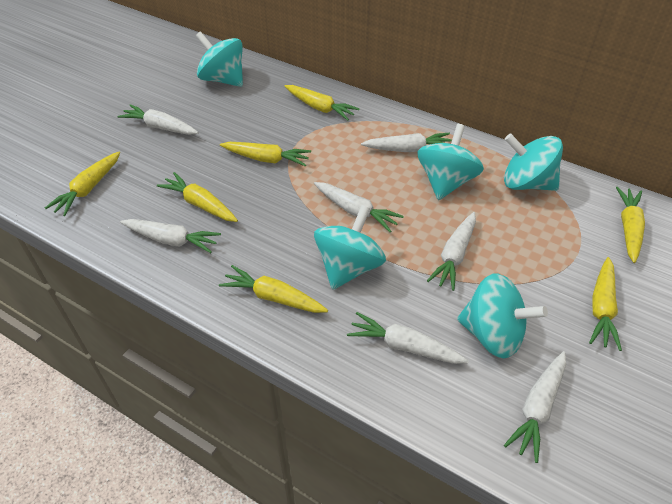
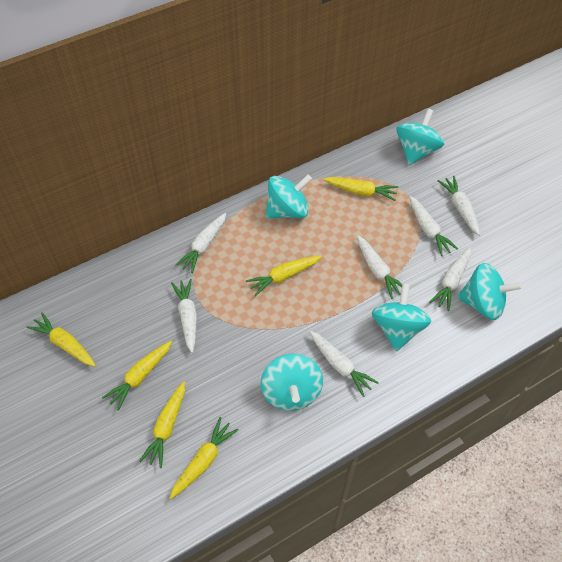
yellow carrot: 7 -> 6

